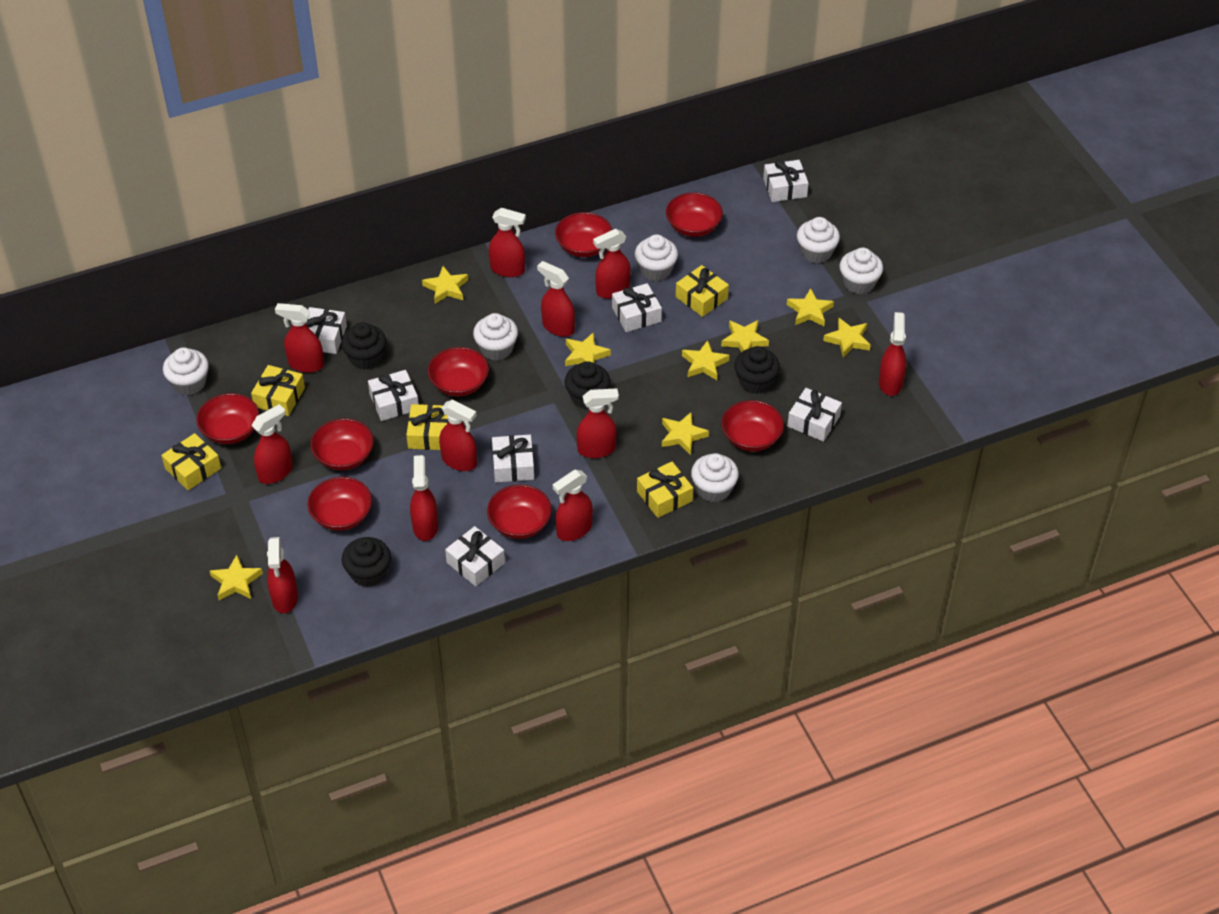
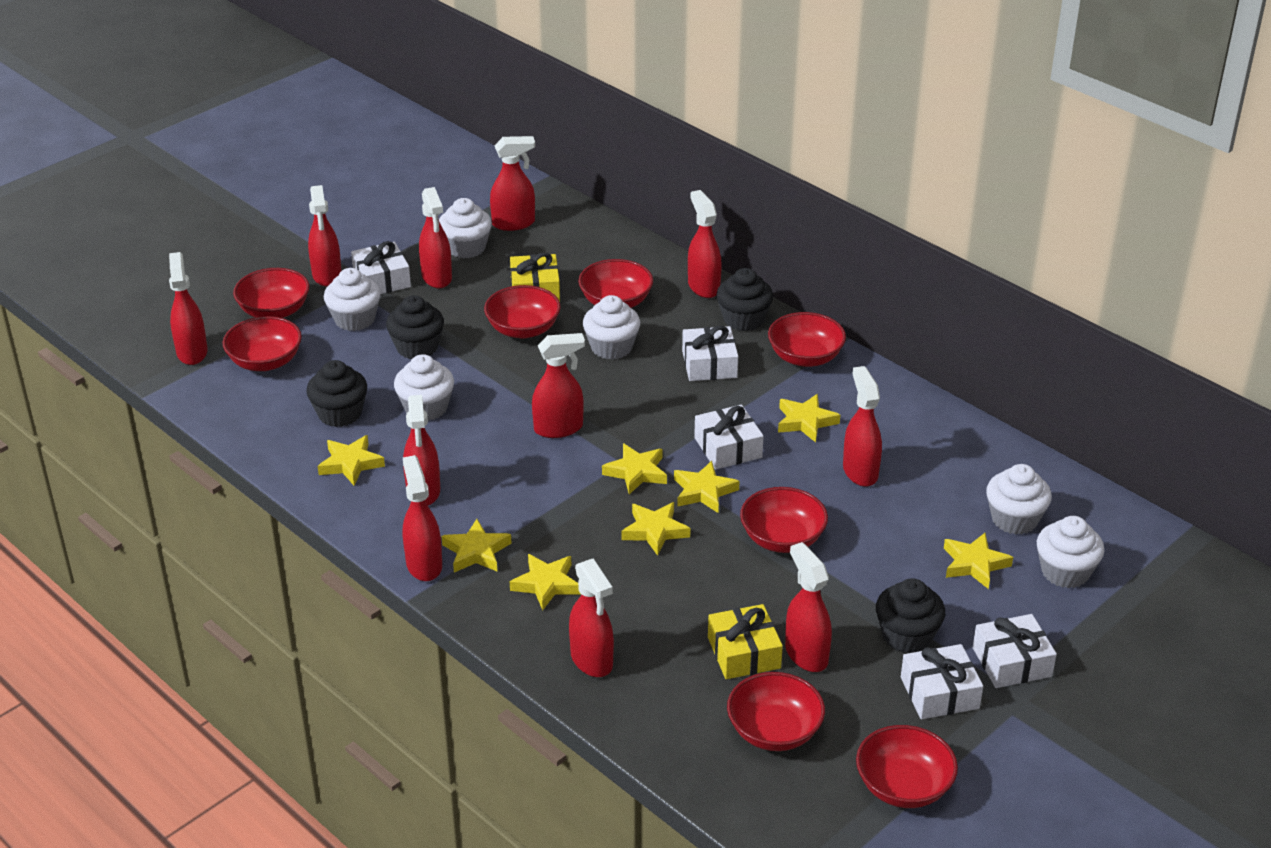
white gift: 7 -> 5
yellow gift: 5 -> 2

